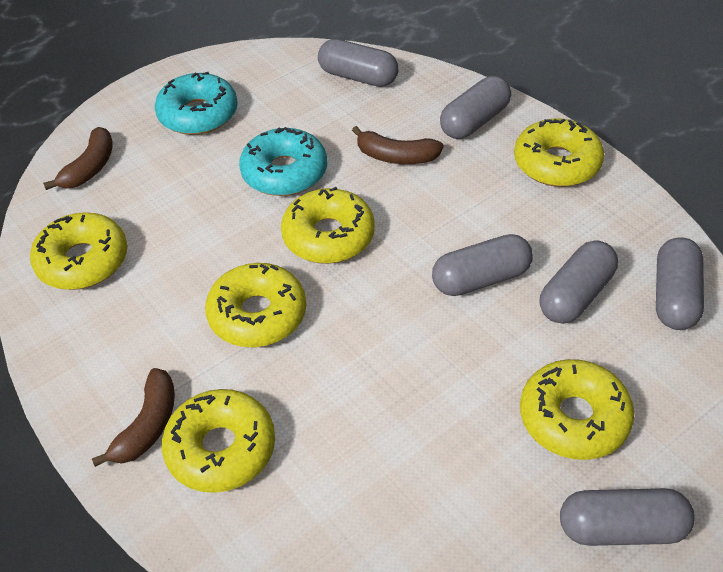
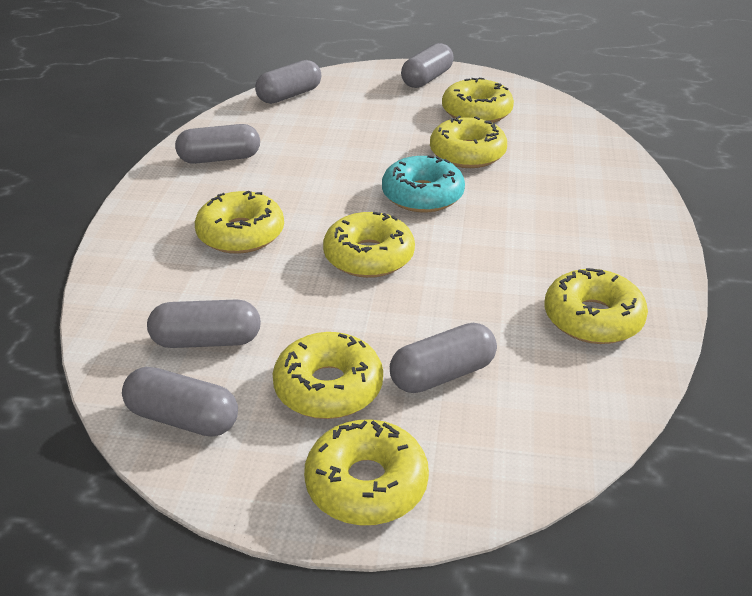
brown banana: 3 -> 0
turquoise donut: 2 -> 1
yellow donut: 6 -> 7

